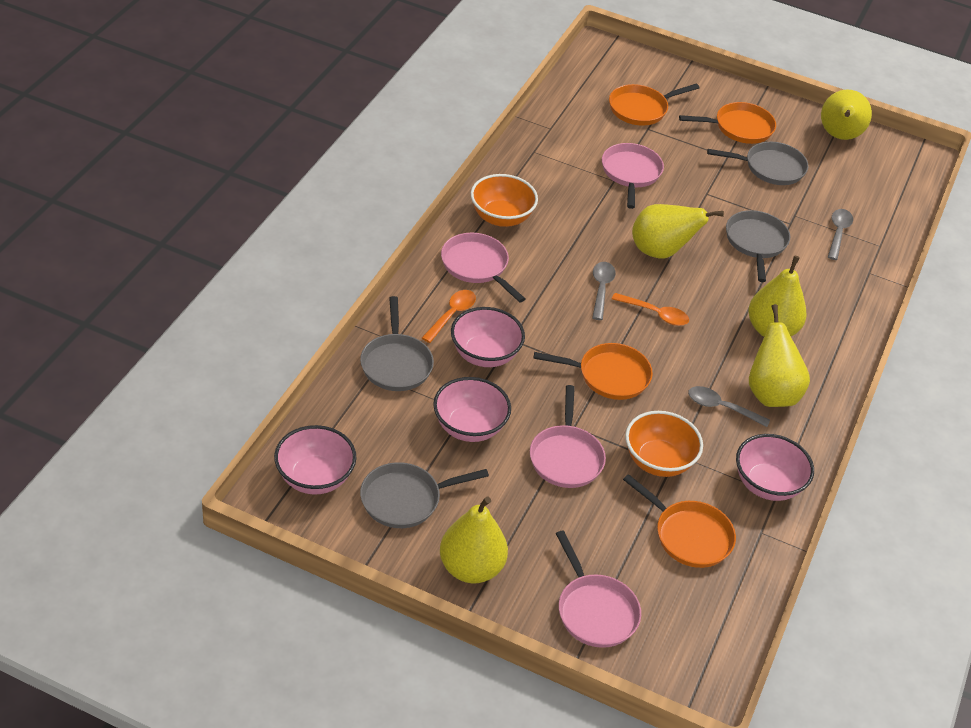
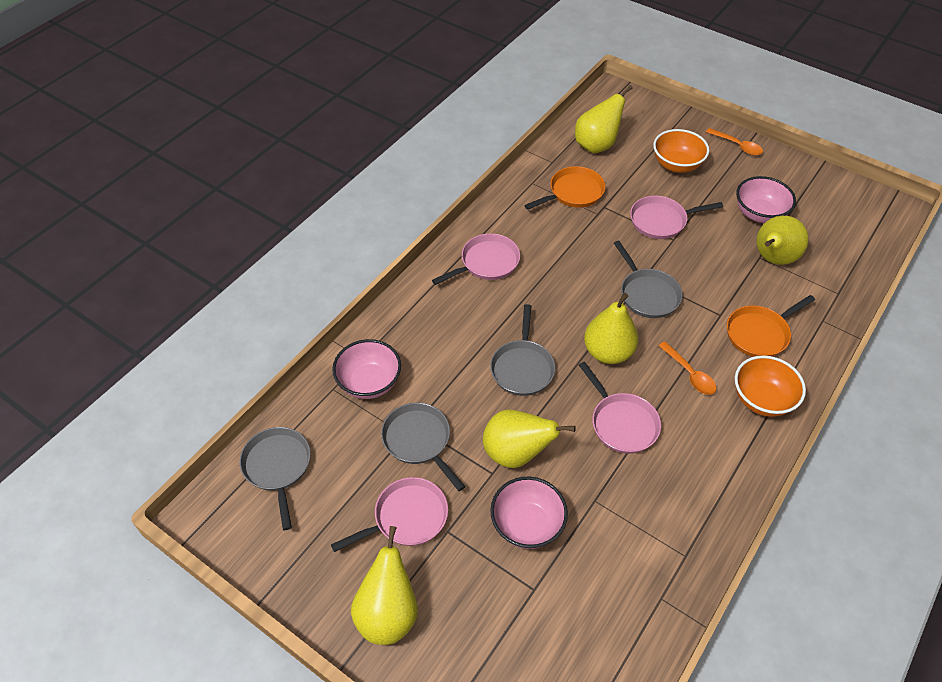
grey spoon: 3 -> 0
orange pan: 4 -> 2
pink bowl: 4 -> 3

